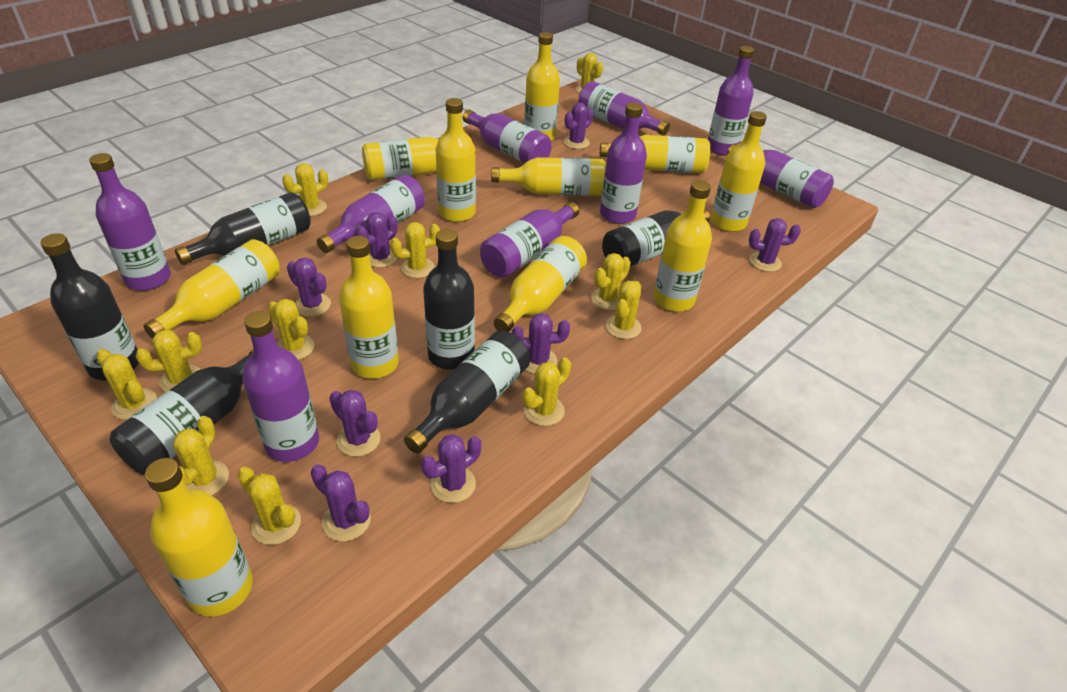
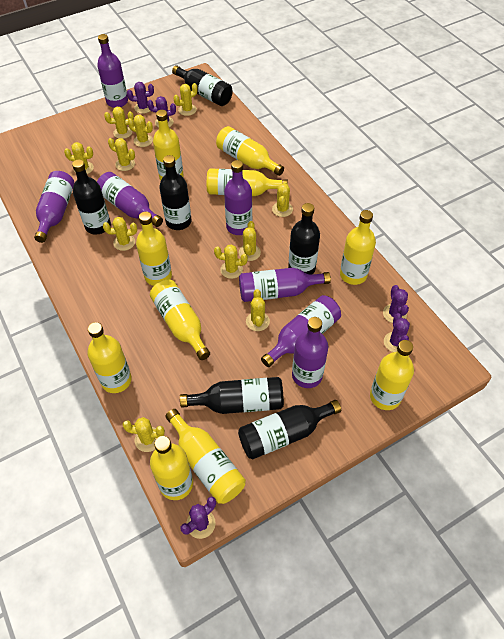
purple bottle: 9 -> 7
purple cactus: 8 -> 5
yellow bottle: 11 -> 10

